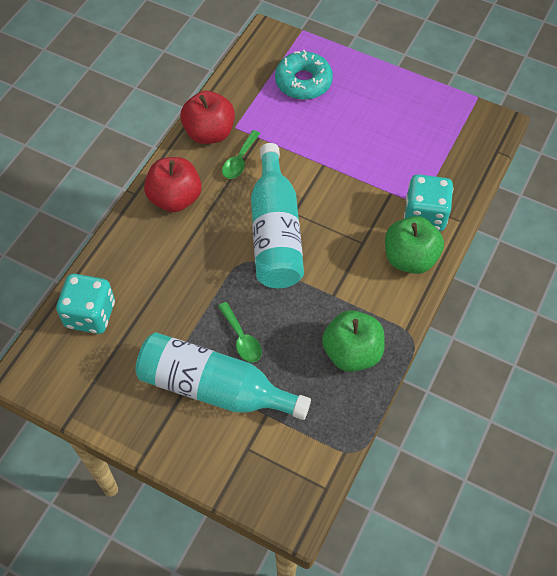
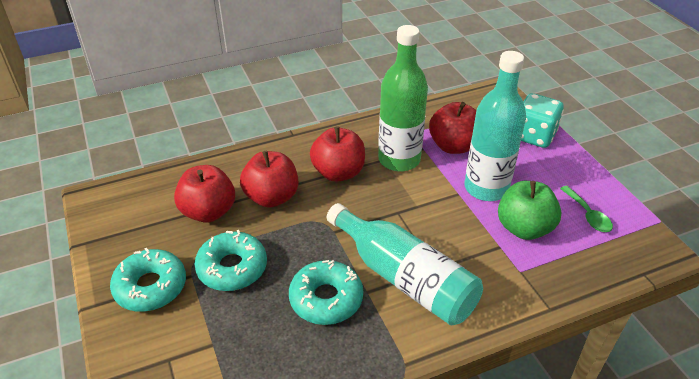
green apple: 2 -> 1
green bottle: 0 -> 1
green spoon: 2 -> 1
red apple: 2 -> 4
turquoise dice: 2 -> 1
turquoise donut: 1 -> 3

